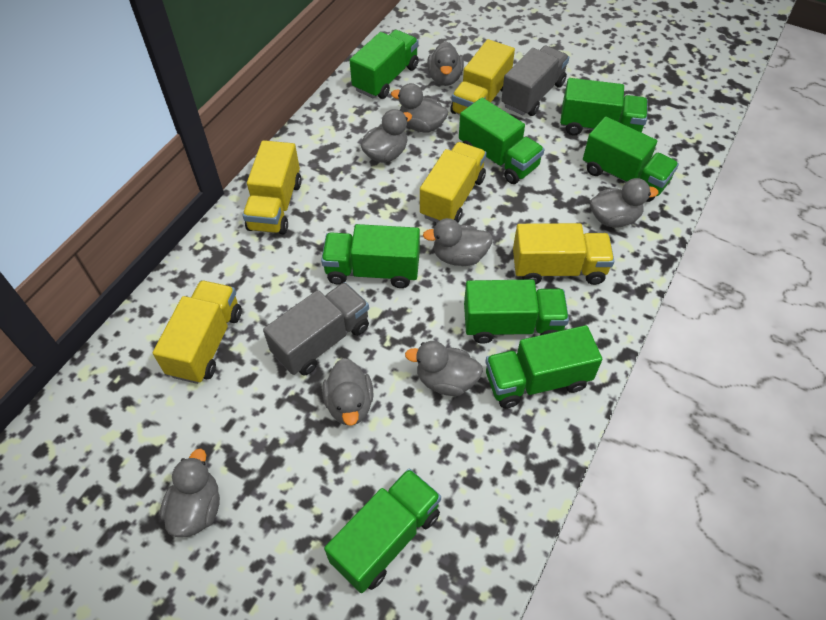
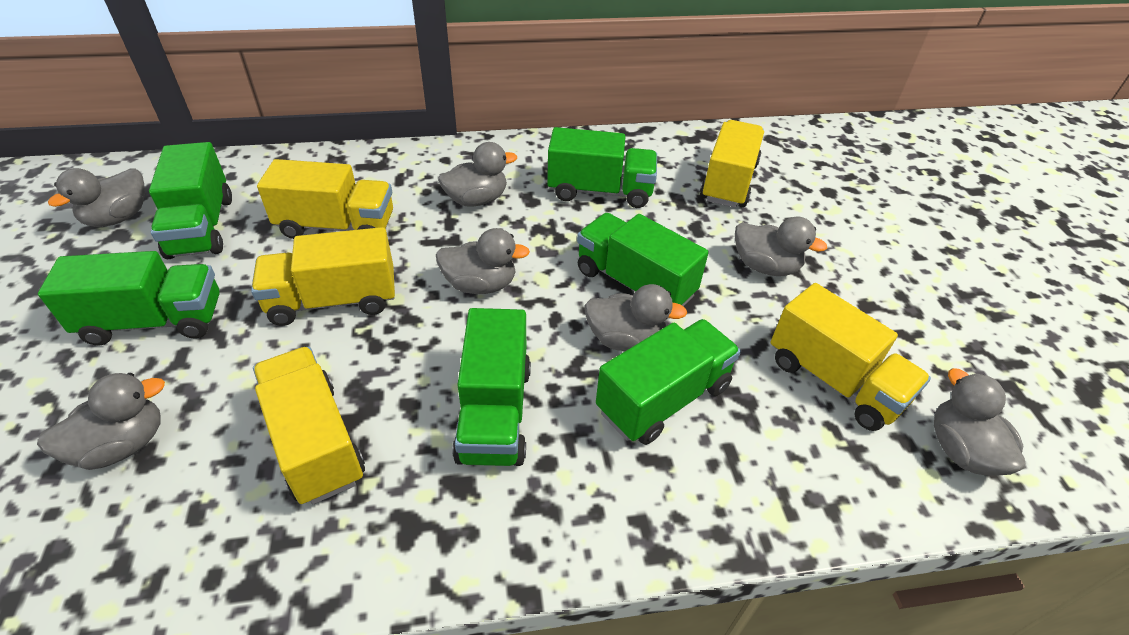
green truck: 8 -> 6
grey duck: 8 -> 7
grey truck: 2 -> 0

